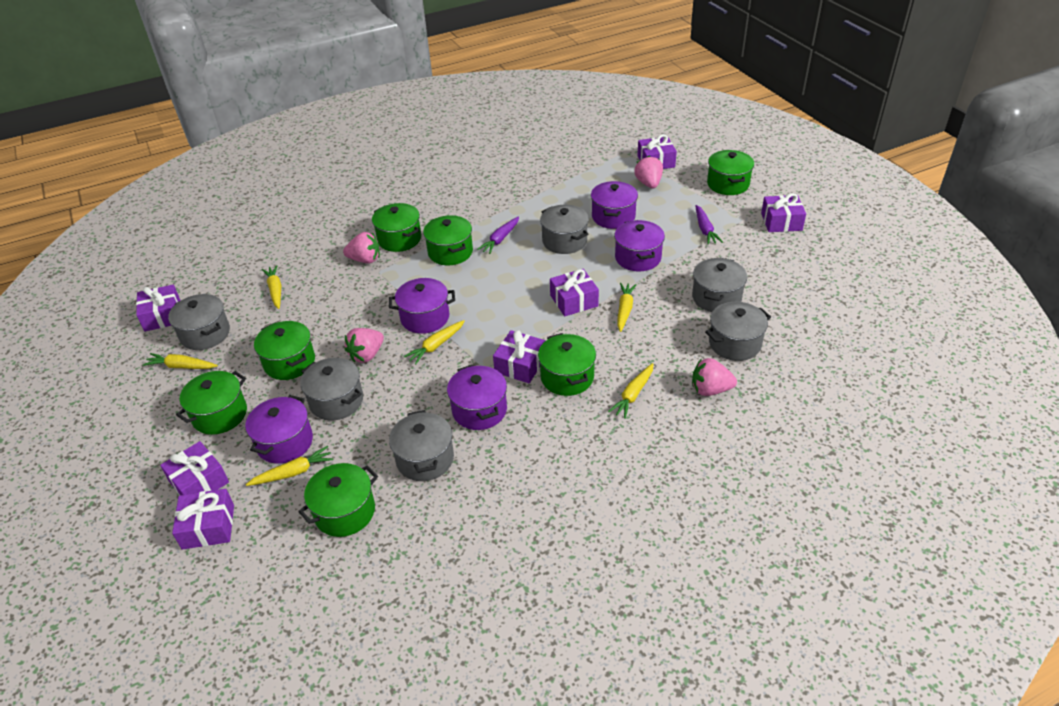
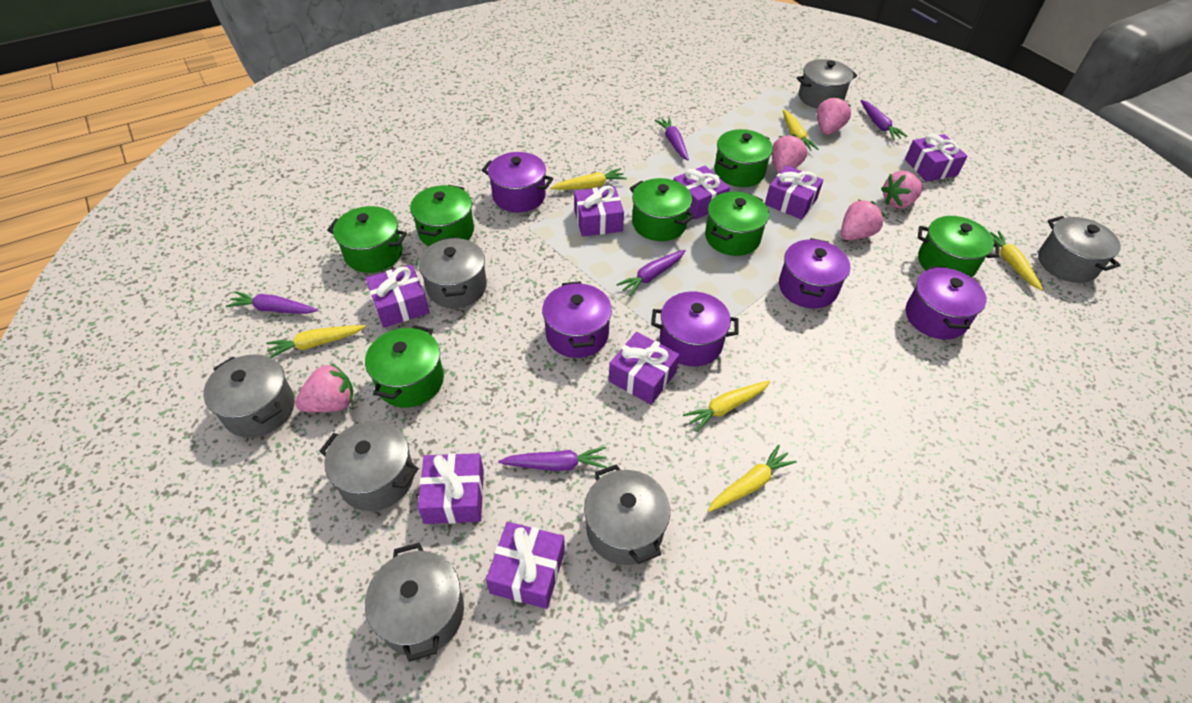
grey pot: 6 -> 7
pink strawberry: 4 -> 5
purple carrot: 2 -> 5
purple gift: 7 -> 8

